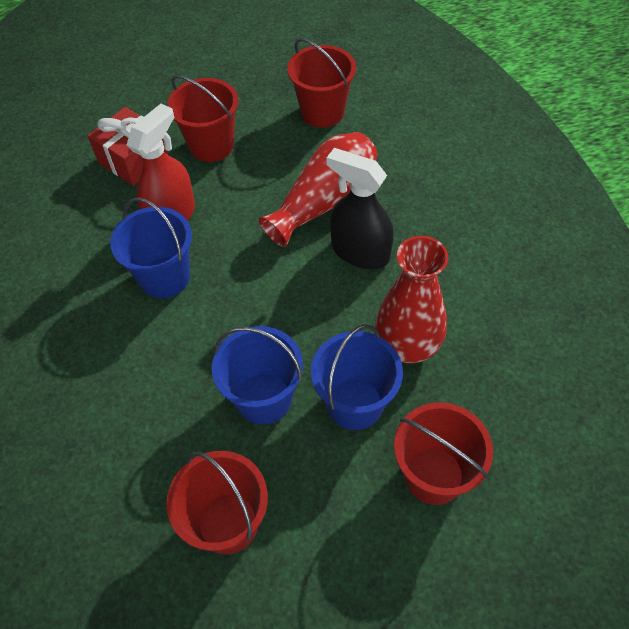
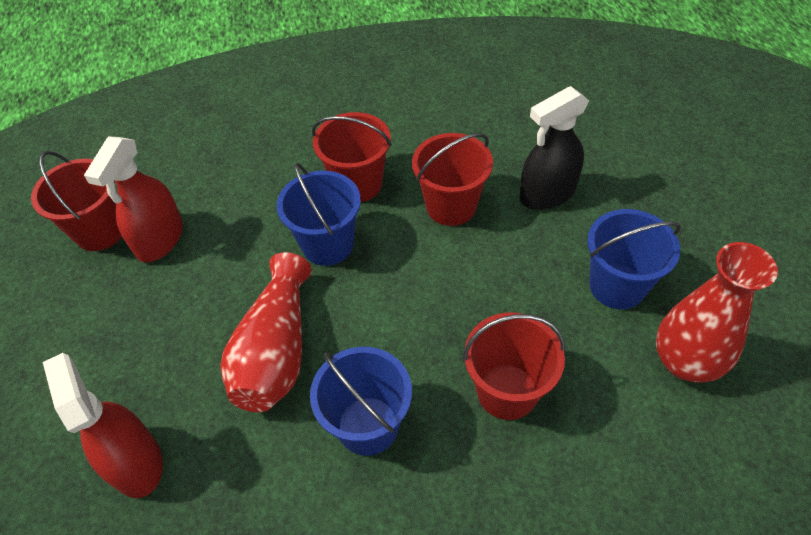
red gift: 1 -> 0
red spray bottle: 1 -> 2

